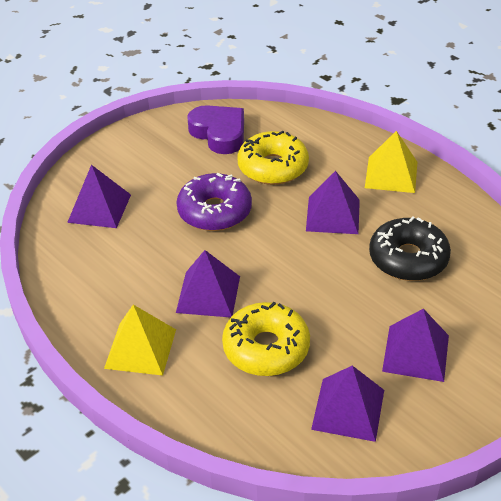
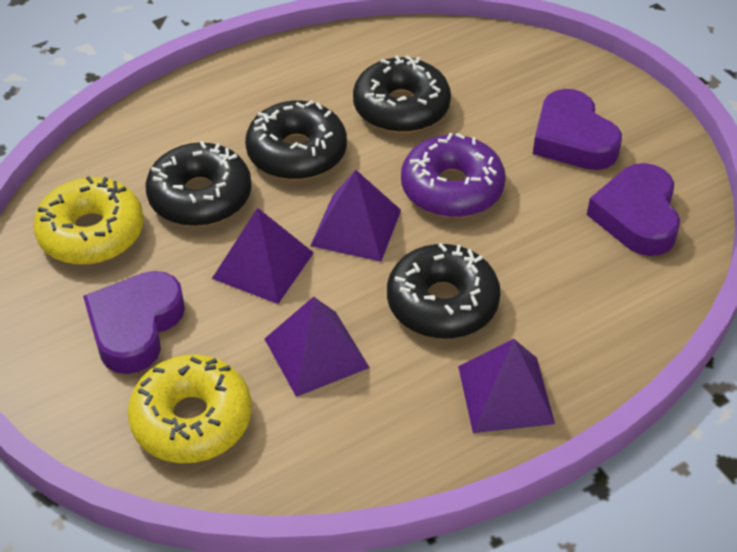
black donut: 1 -> 4
purple heart: 1 -> 3
purple pyramid: 5 -> 4
yellow pyramid: 2 -> 0

